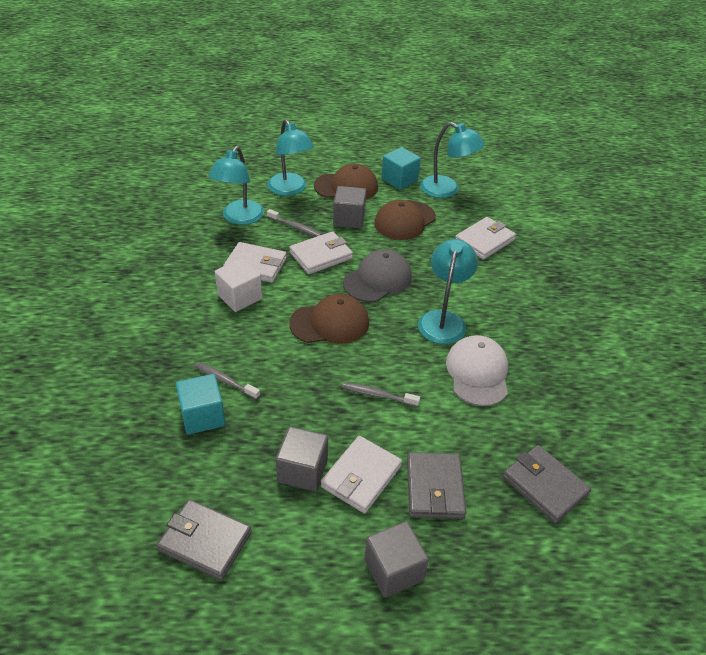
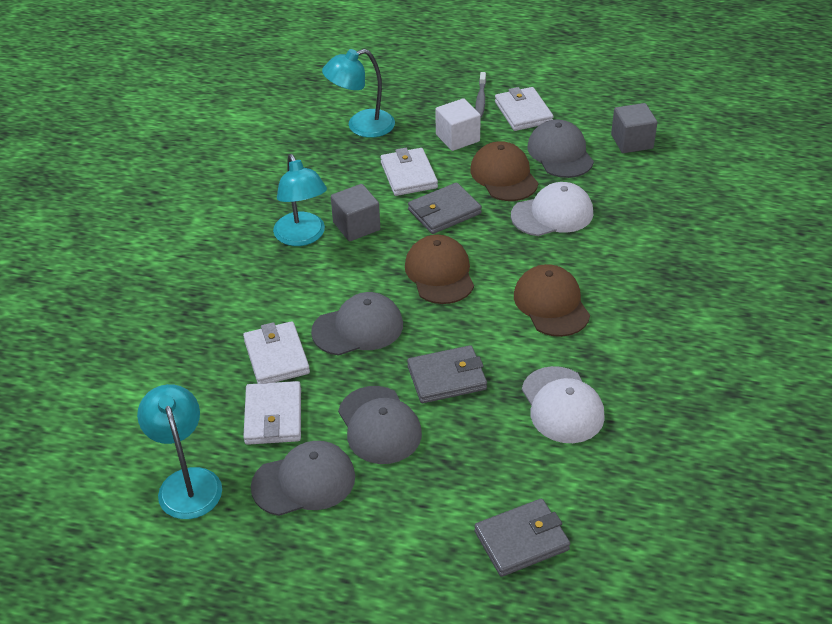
grey cap: 1 -> 4
grey cube: 3 -> 2
grey toothbrush: 3 -> 1
turquoise cube: 2 -> 0
turquoise lamp: 4 -> 3
white cap: 1 -> 2

